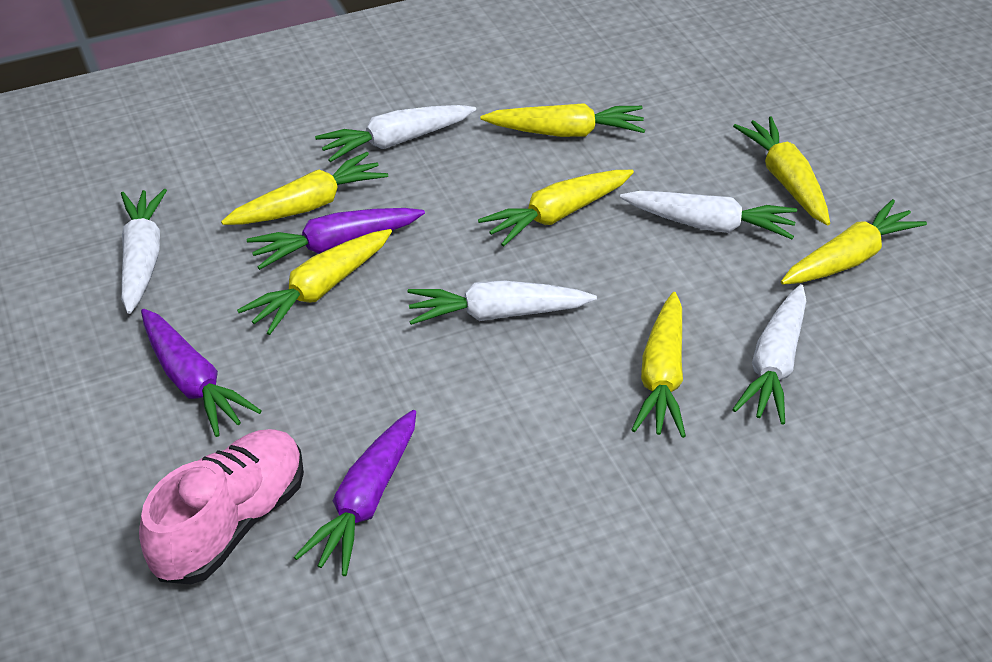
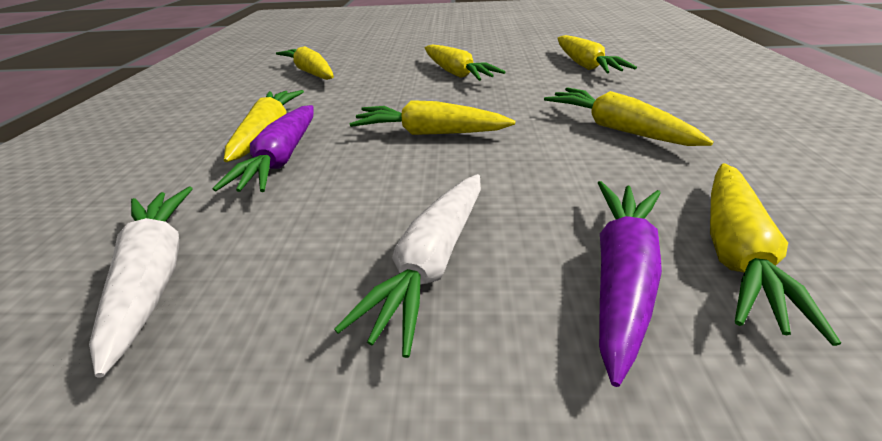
pink shoe: 1 -> 0
purple carrot: 3 -> 2
white carrot: 5 -> 2

